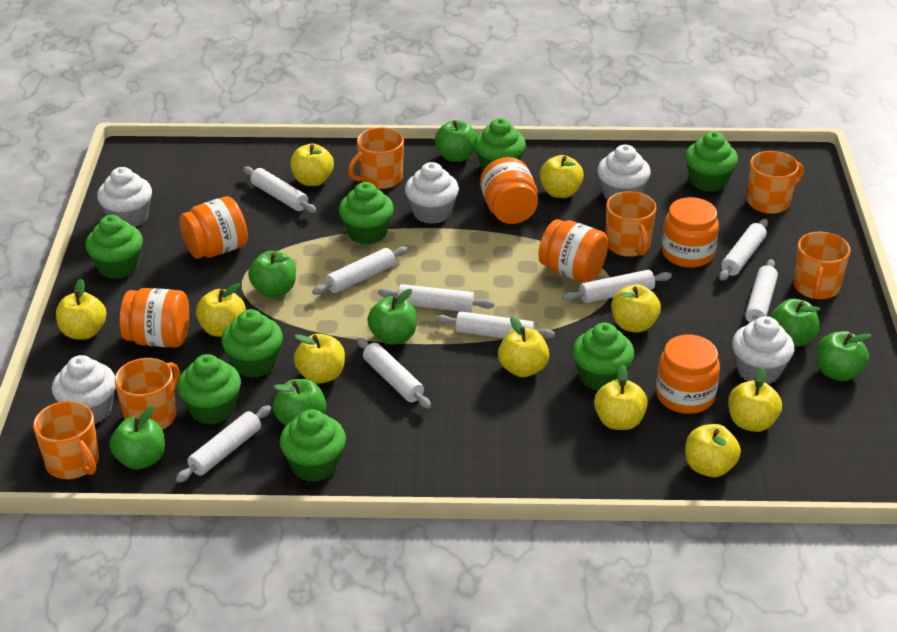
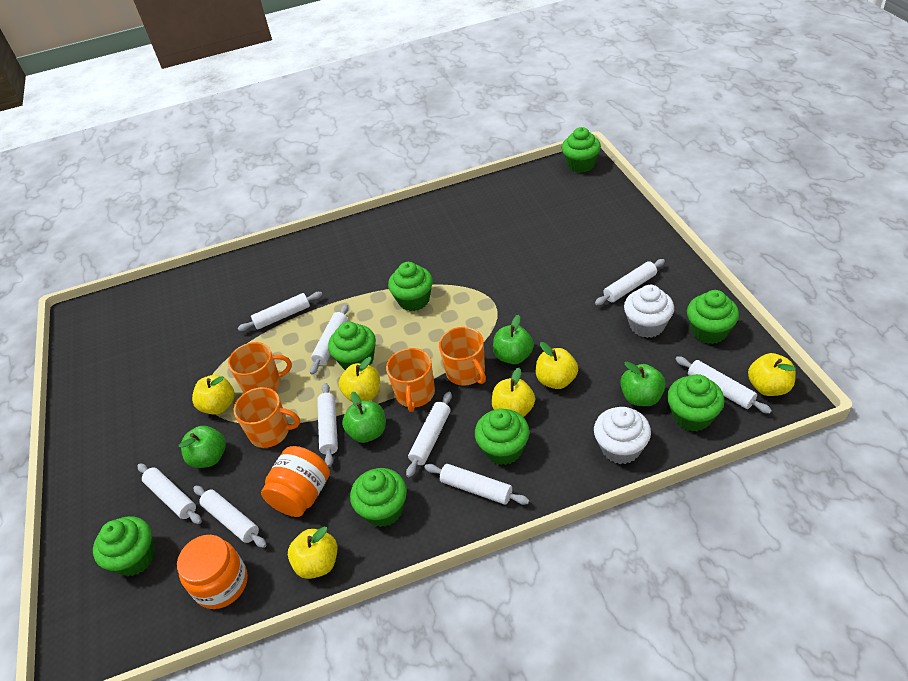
green apple: 7 -> 4
orange jar: 6 -> 2
orange mug: 6 -> 4
white cupcake: 5 -> 2
yellow apple: 10 -> 6

